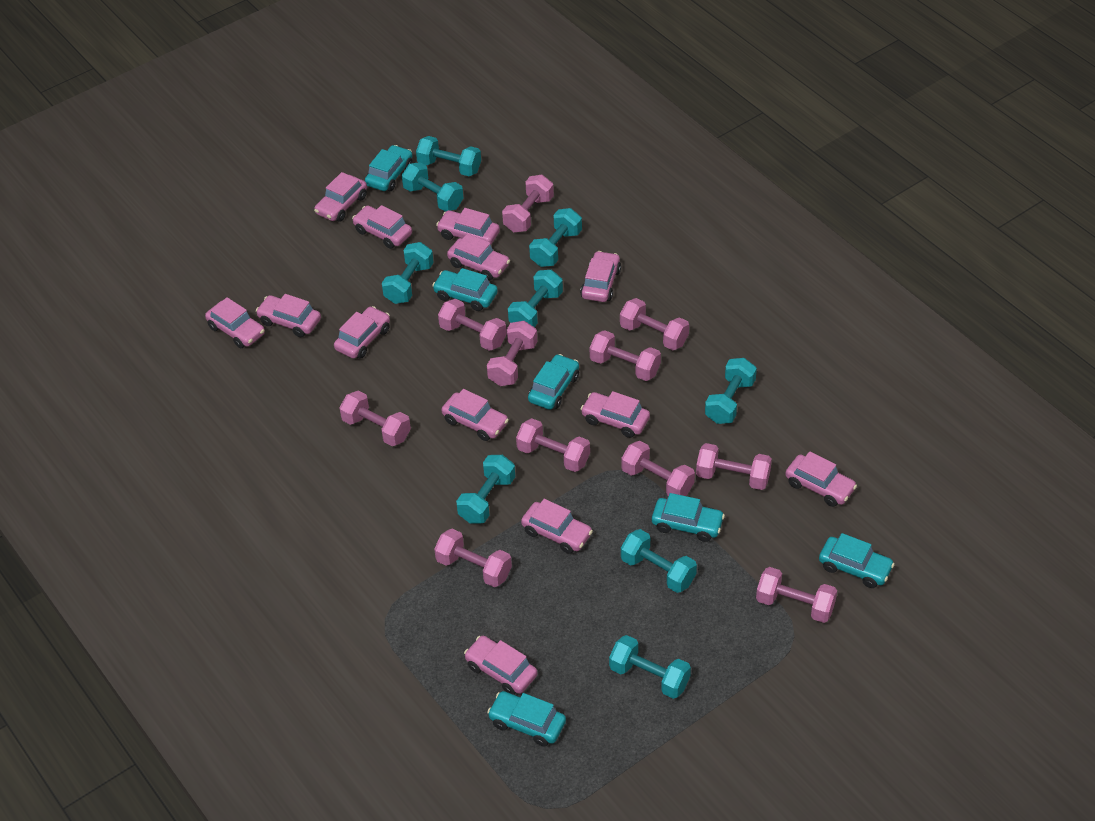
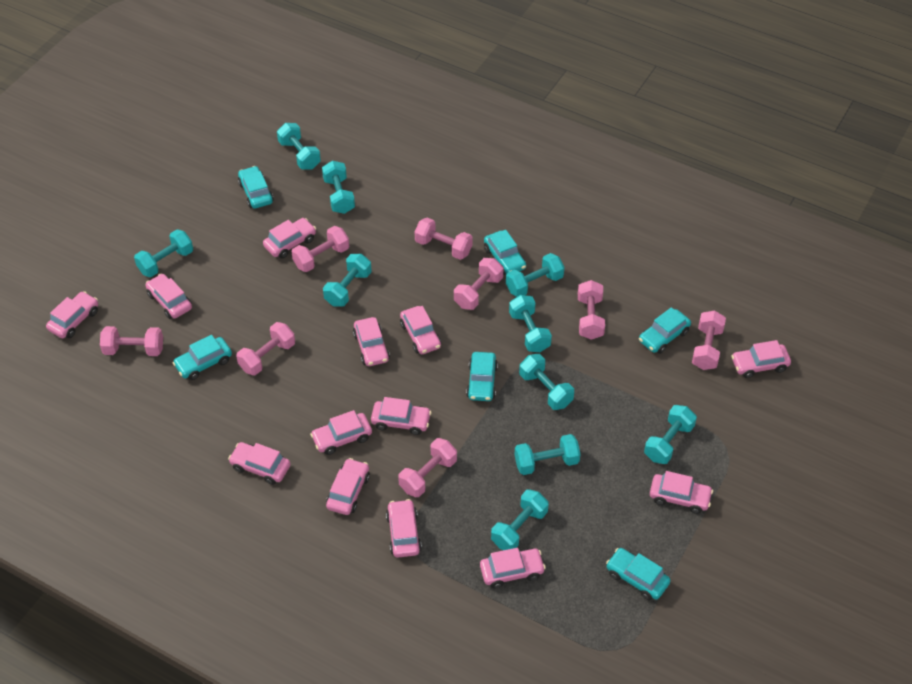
pink dumbbell: 11 -> 8
turquoise dumbbell: 9 -> 10

